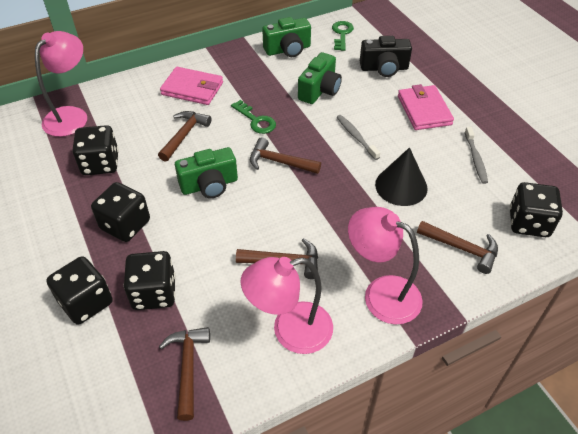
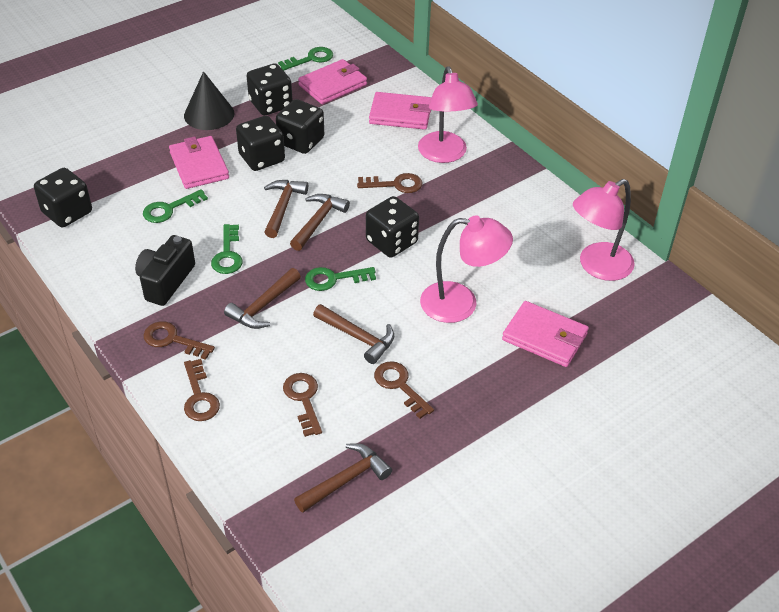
brown key: 0 -> 5
green camera: 3 -> 0
green key: 2 -> 4
grey toothbrush: 2 -> 0
pink wallet: 2 -> 4

